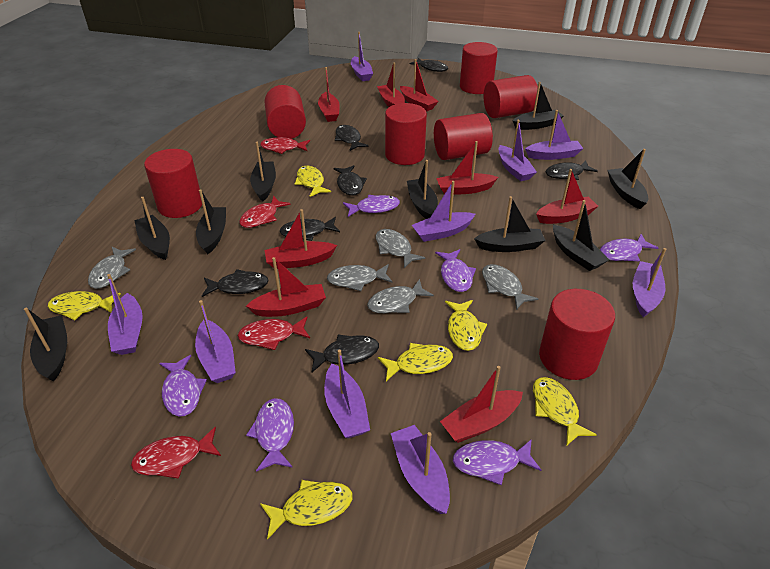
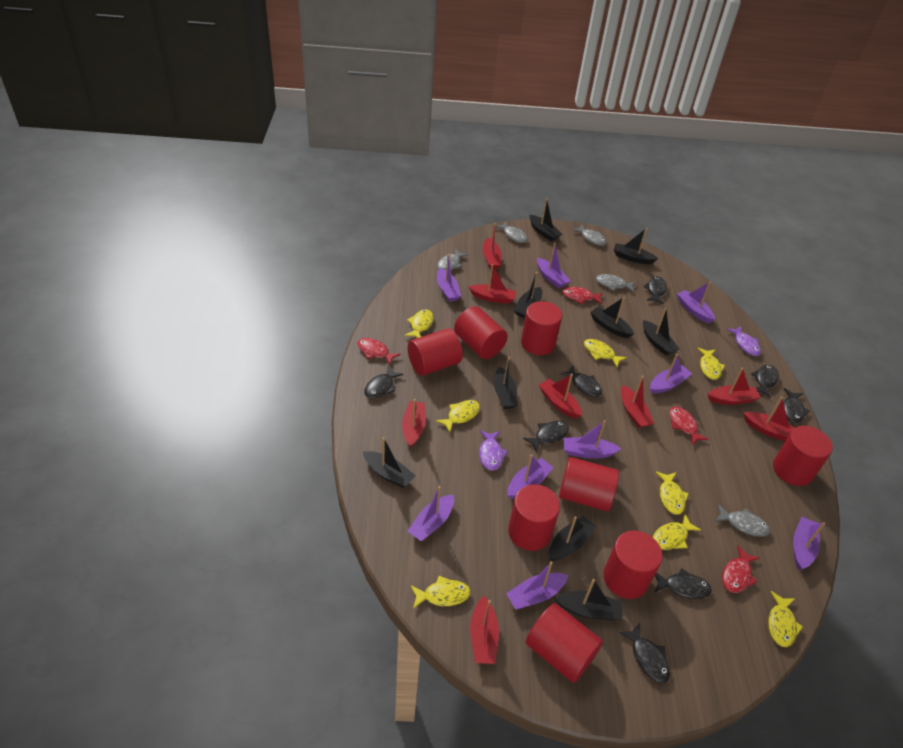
black fish: 7 -> 8
purple fish: 6 -> 2
red cylinder: 7 -> 8
yellow fish: 6 -> 8

